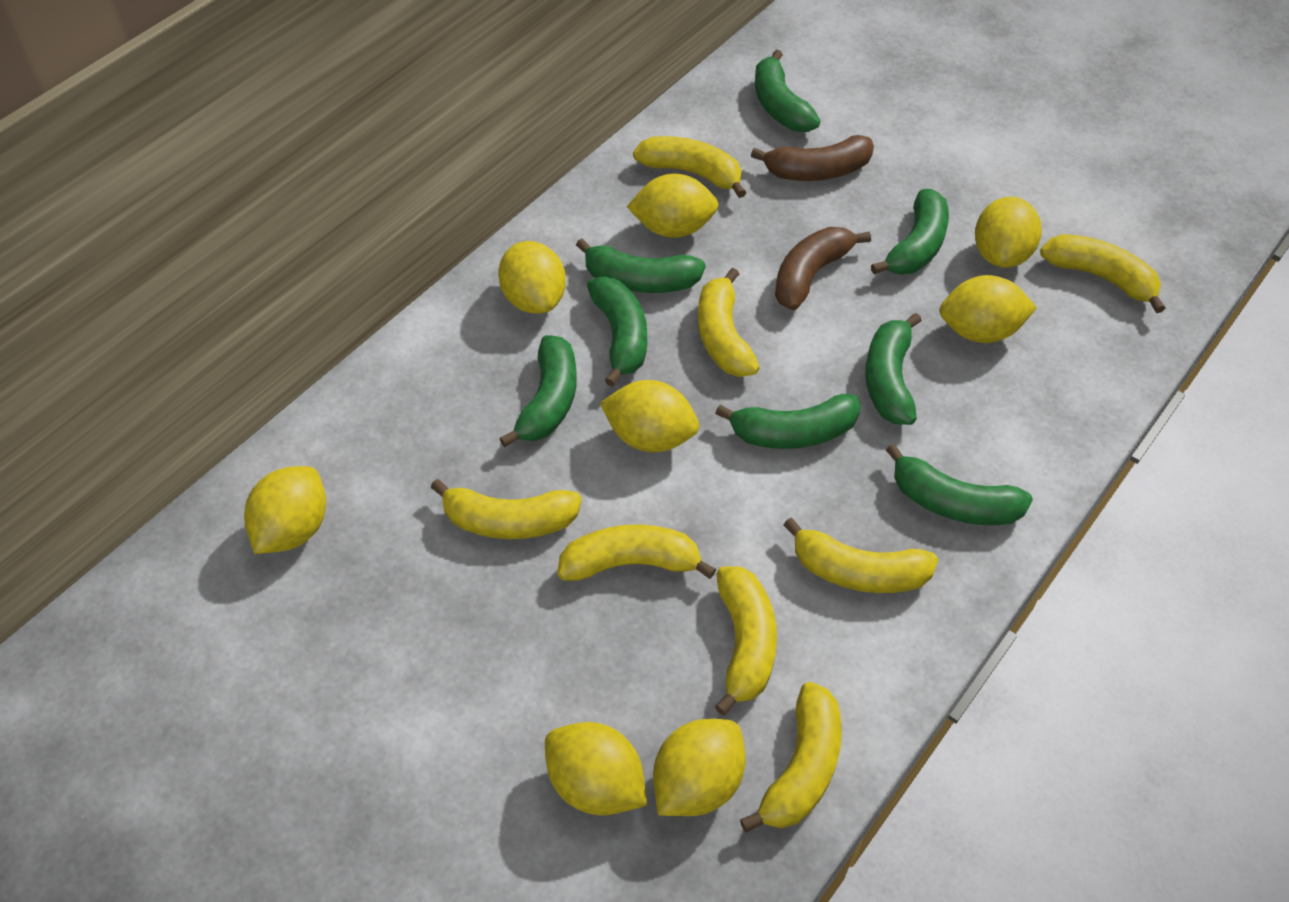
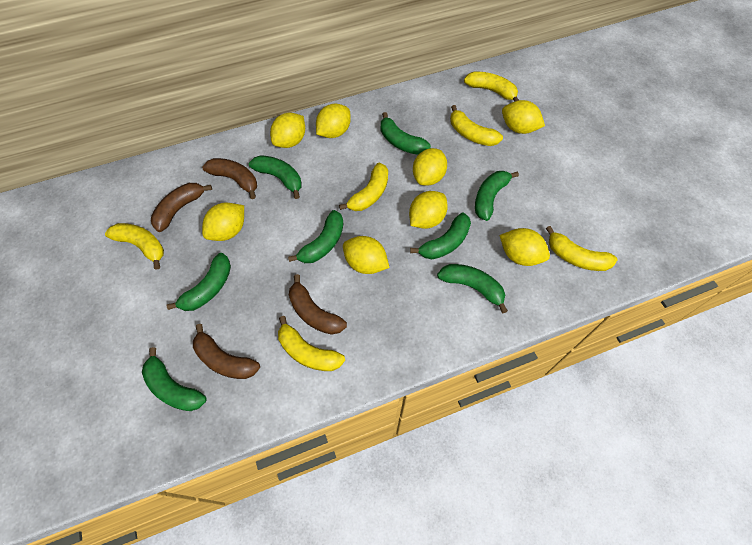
brown banana: 2 -> 4
yellow banana: 8 -> 6

